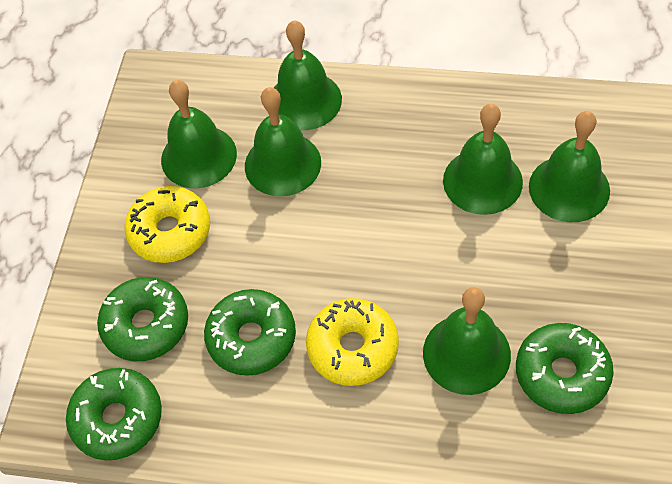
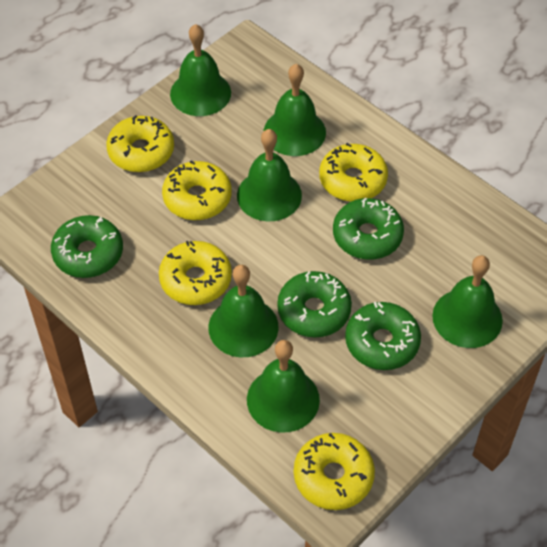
yellow donut: 2 -> 5

